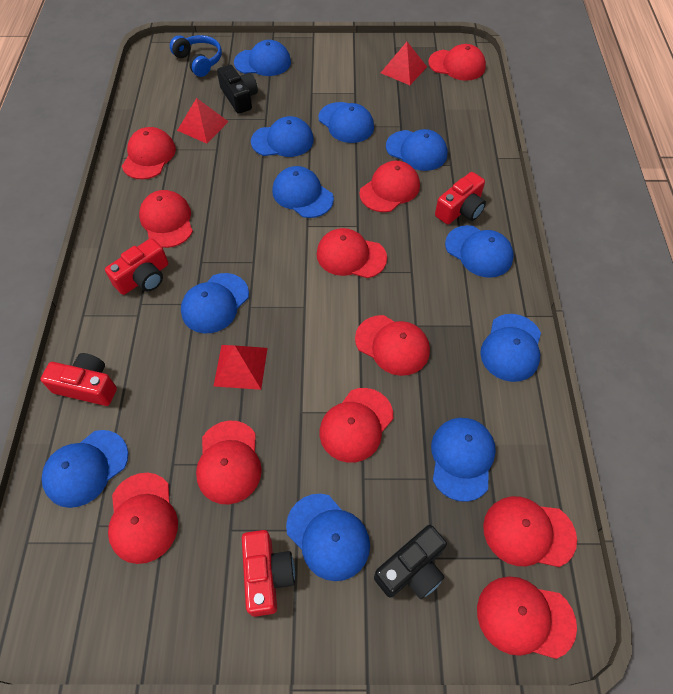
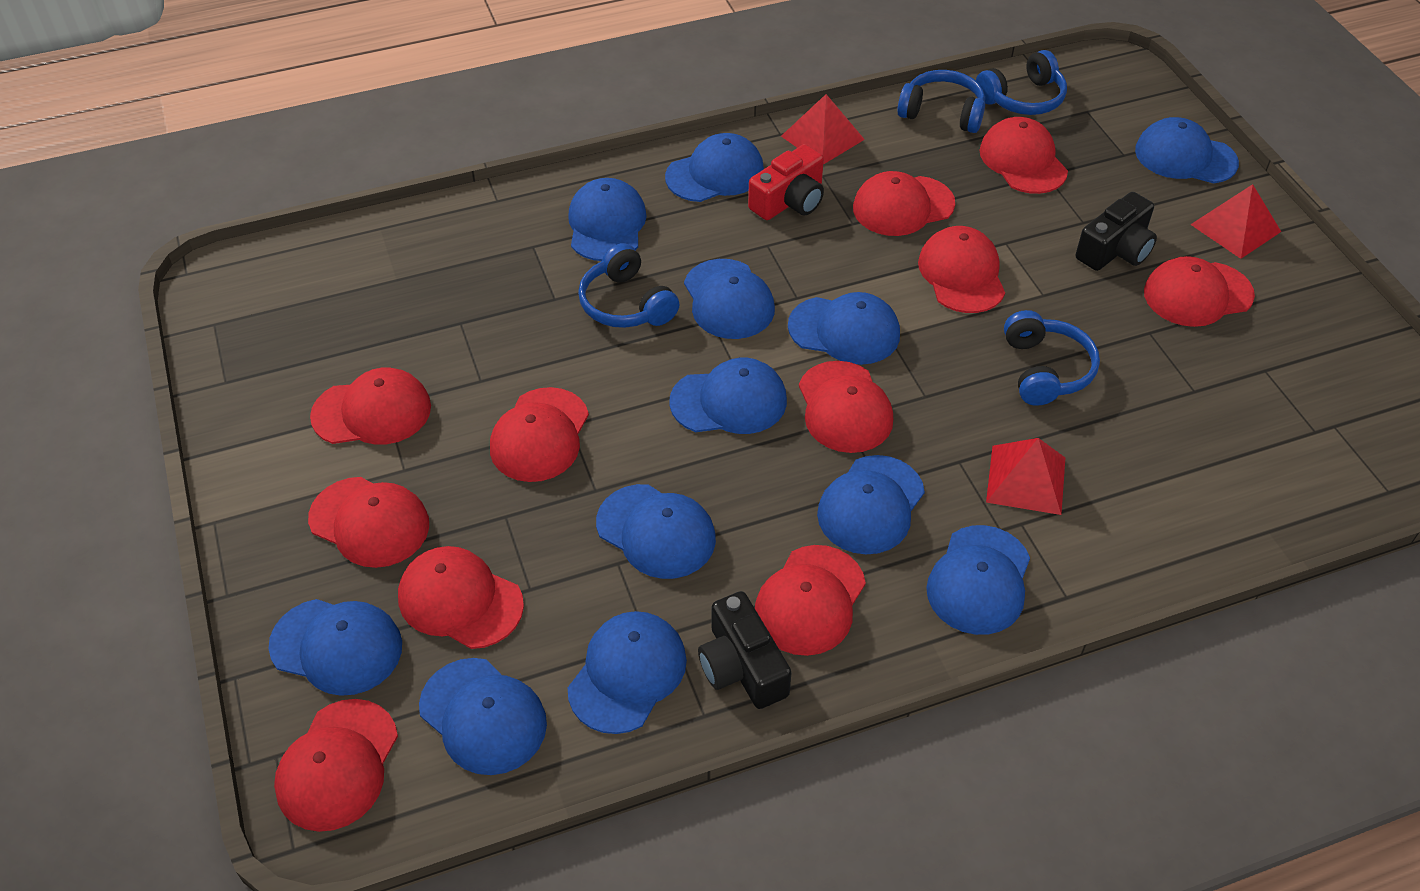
blue cap: 11 -> 12
blue headphones: 1 -> 4
red camera: 4 -> 1

